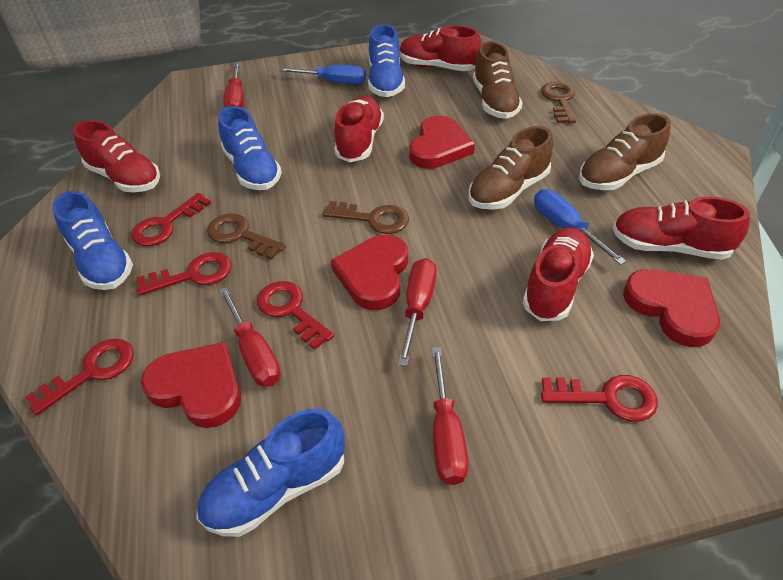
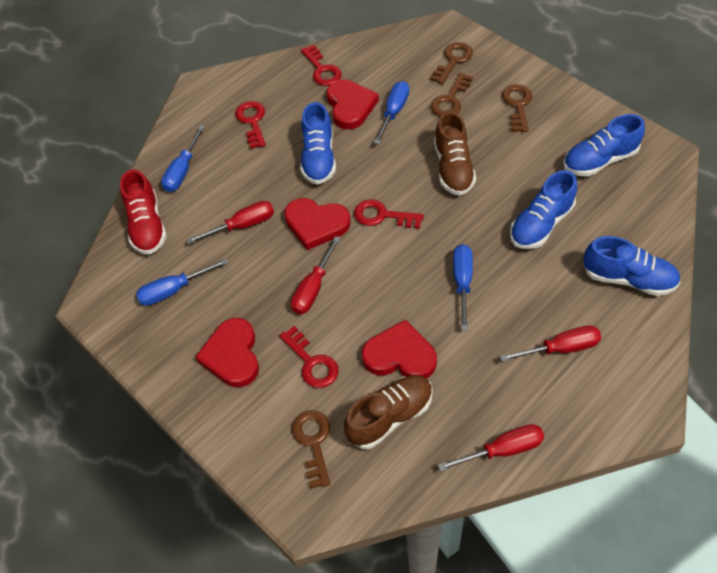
blue screwdriver: 2 -> 4
brown key: 3 -> 4
brown shoe: 3 -> 2
red key: 5 -> 4
red shoe: 5 -> 1

